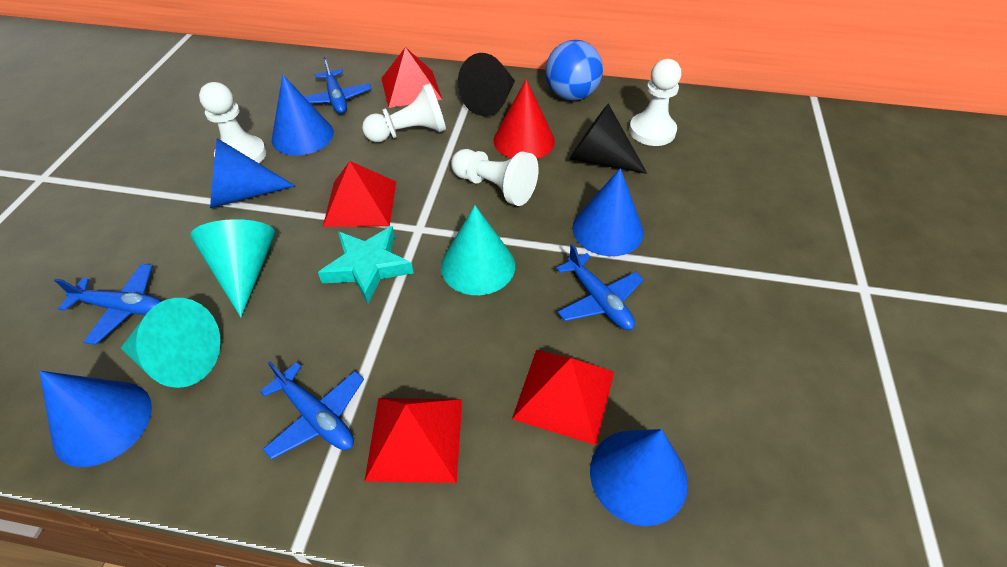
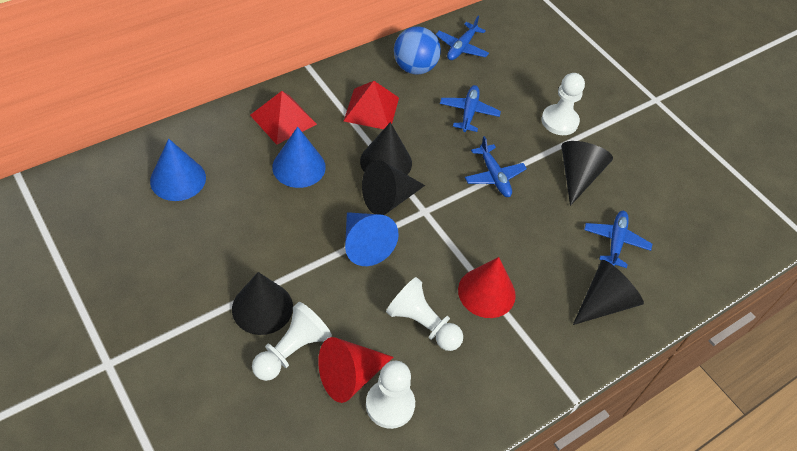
black cone: 2 -> 5
blue cone: 5 -> 3
red cone: 1 -> 2
red pyramid: 4 -> 2
turquoise cone: 3 -> 0
turquoise star: 1 -> 0

